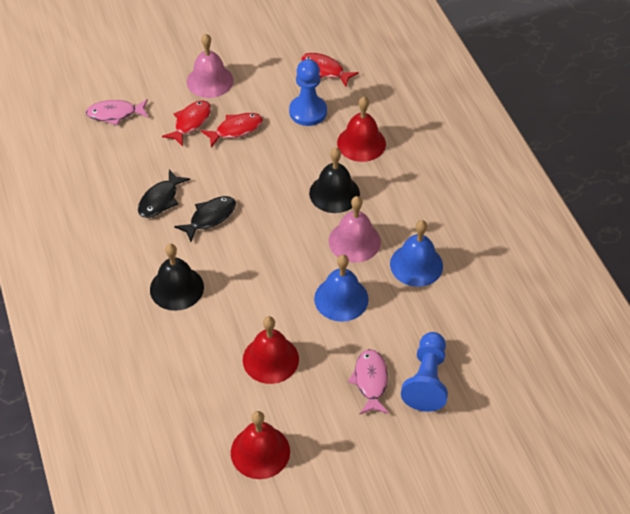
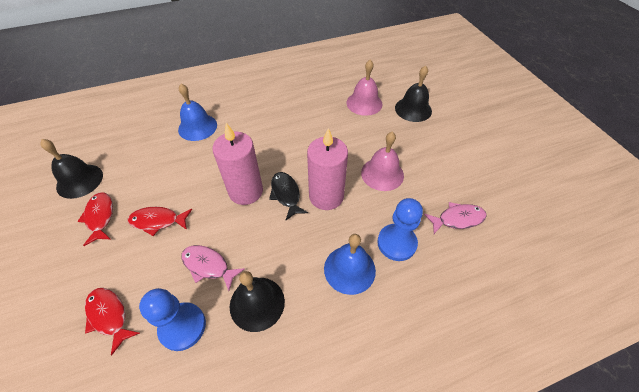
black bell: 2 -> 3
black fish: 2 -> 1
pink candle: 0 -> 2
red bell: 3 -> 0

